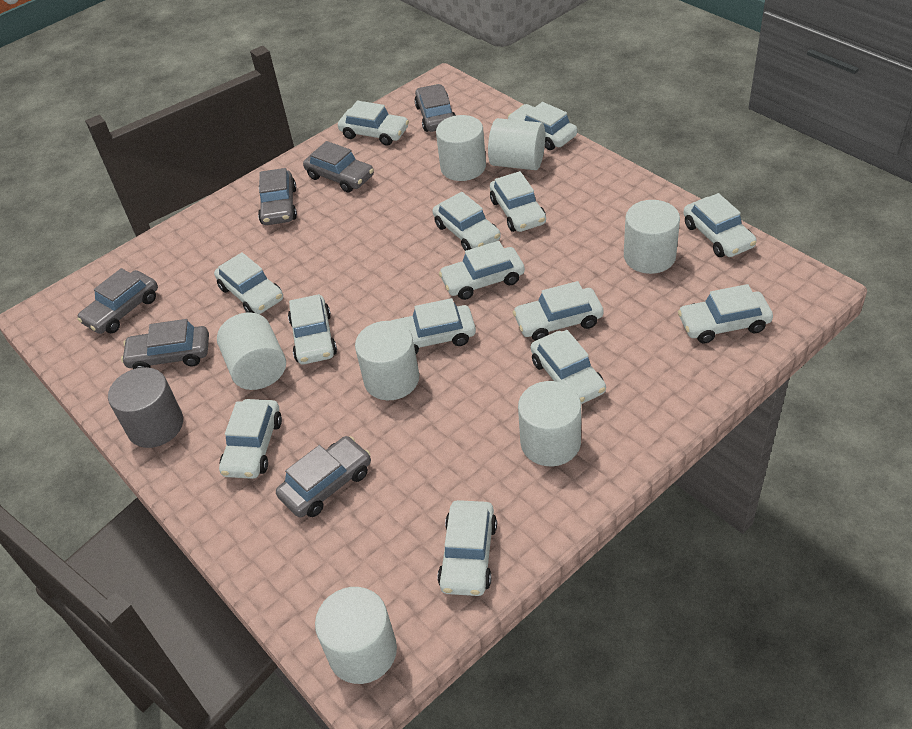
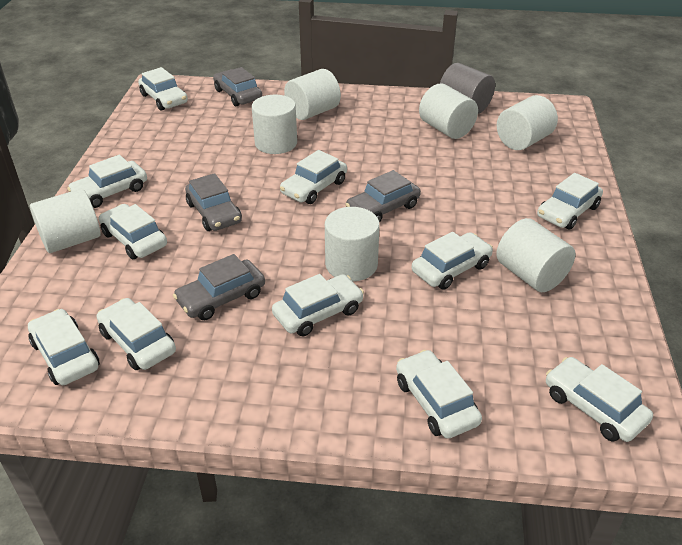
grey car: 6 -> 4
white car: 14 -> 11

